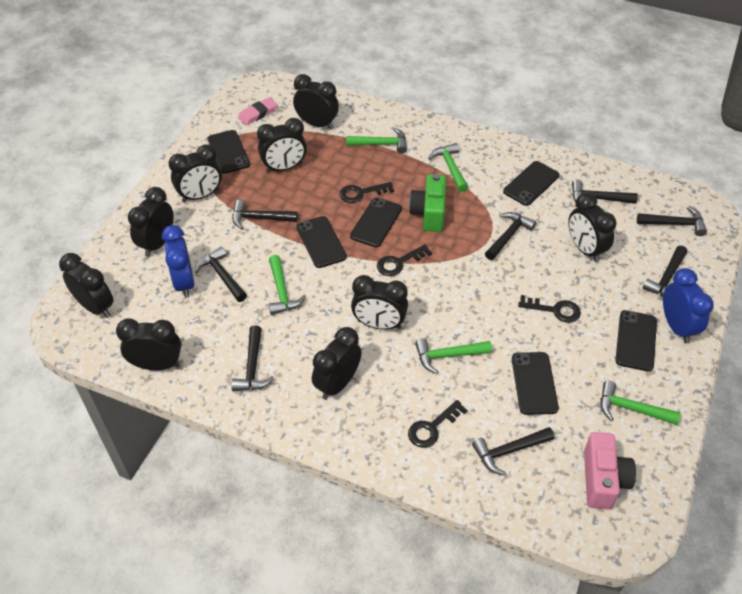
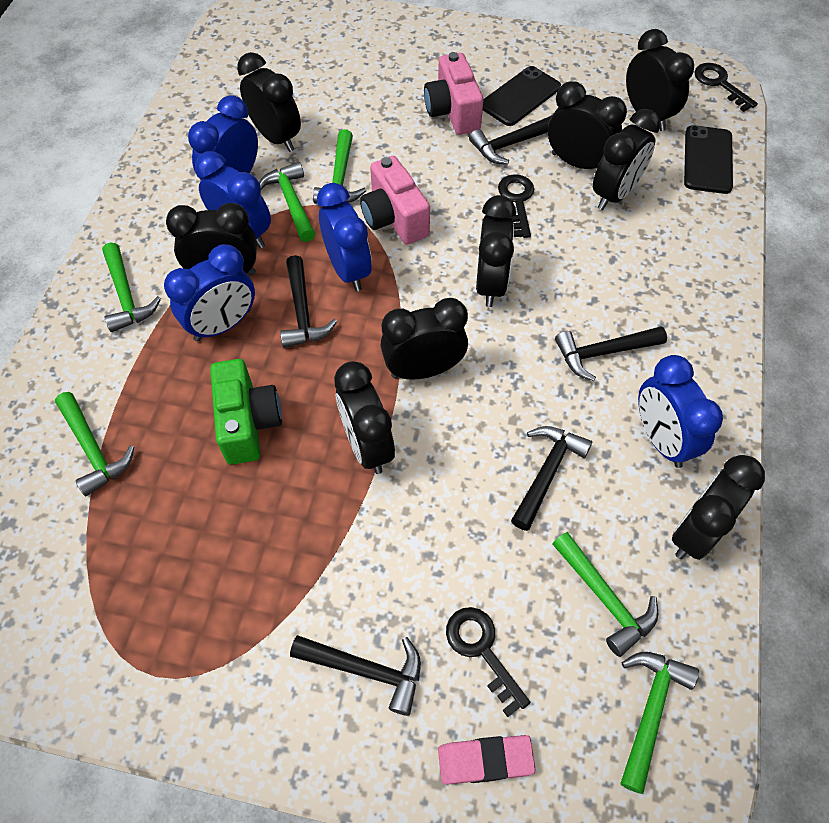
black hammer: 8 -> 5
black key: 4 -> 3
black phone: 6 -> 2
blue clock: 2 -> 5
green hammer: 5 -> 6
pink camera: 1 -> 2

